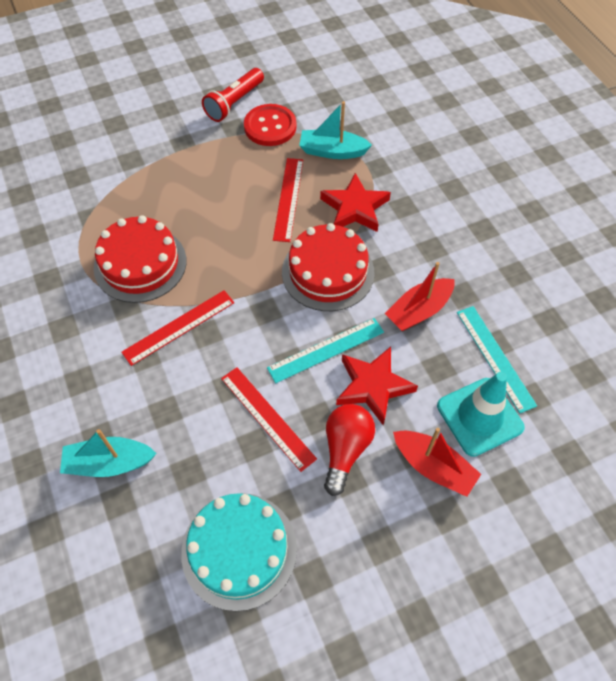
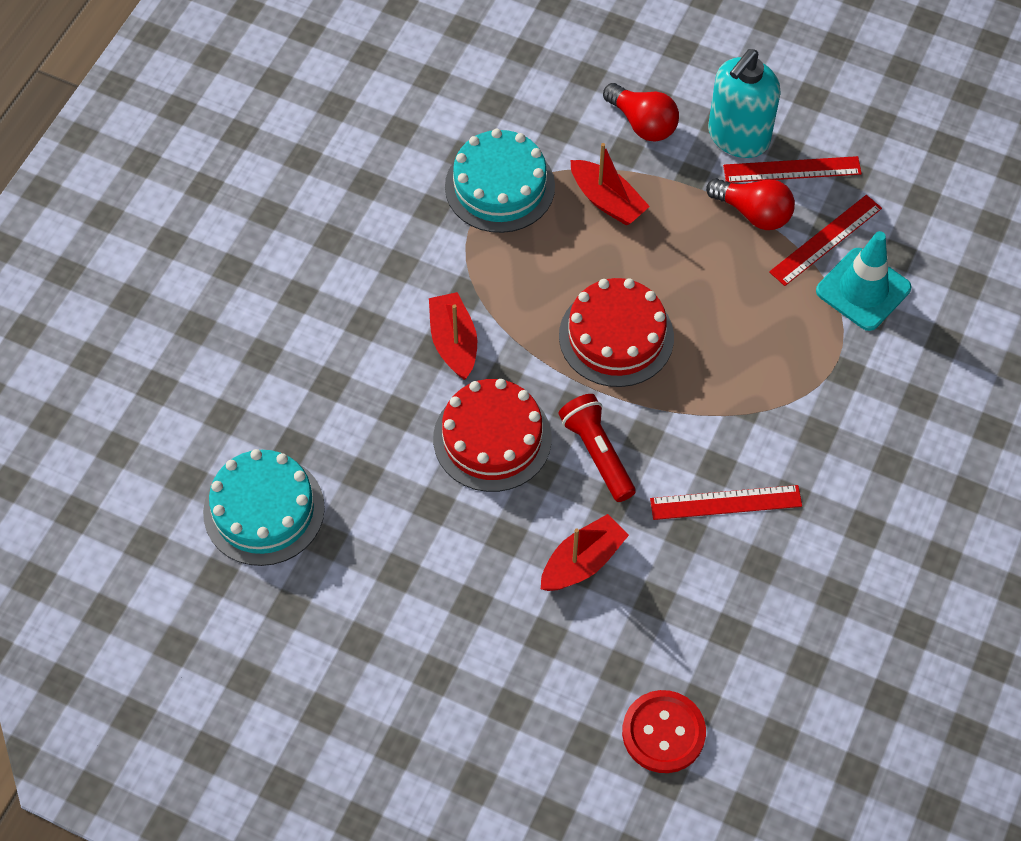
red boat: 2 -> 3
red light bulb: 1 -> 2
red star: 2 -> 0
turquoise boat: 2 -> 0
turquoise cake: 1 -> 2
turquoise ruler: 2 -> 0
turquoise soap dispenser: 0 -> 1

